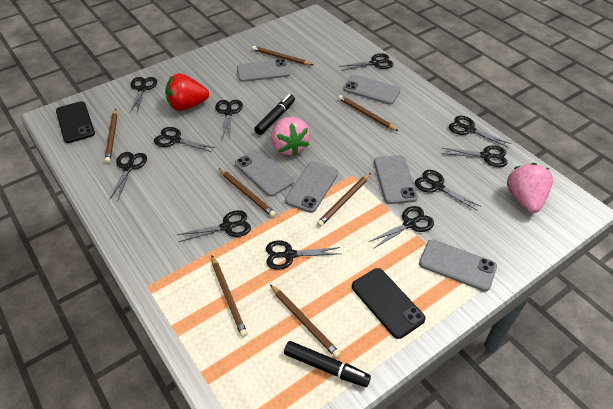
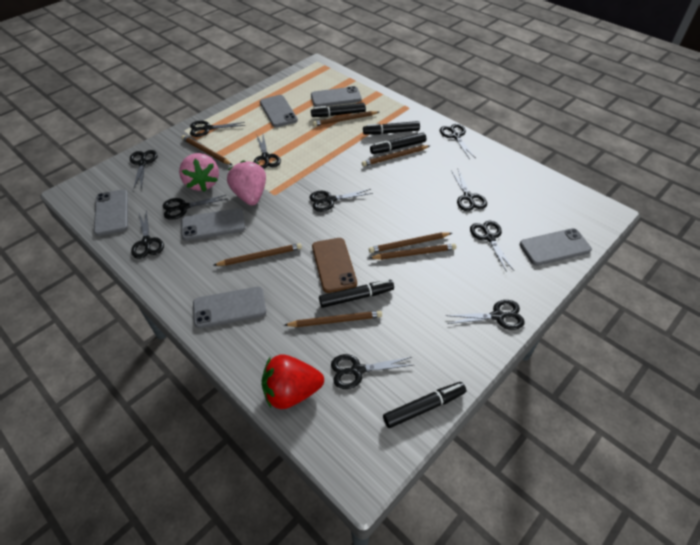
black marker: 2 -> 5
black phone: 2 -> 0
brown phone: 0 -> 1

